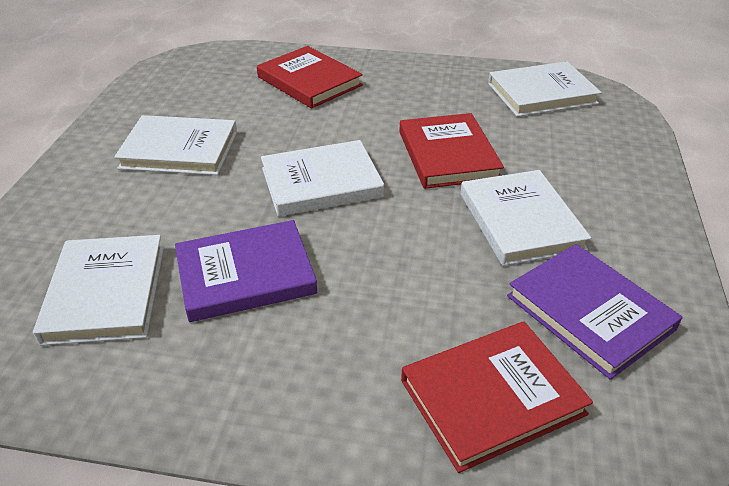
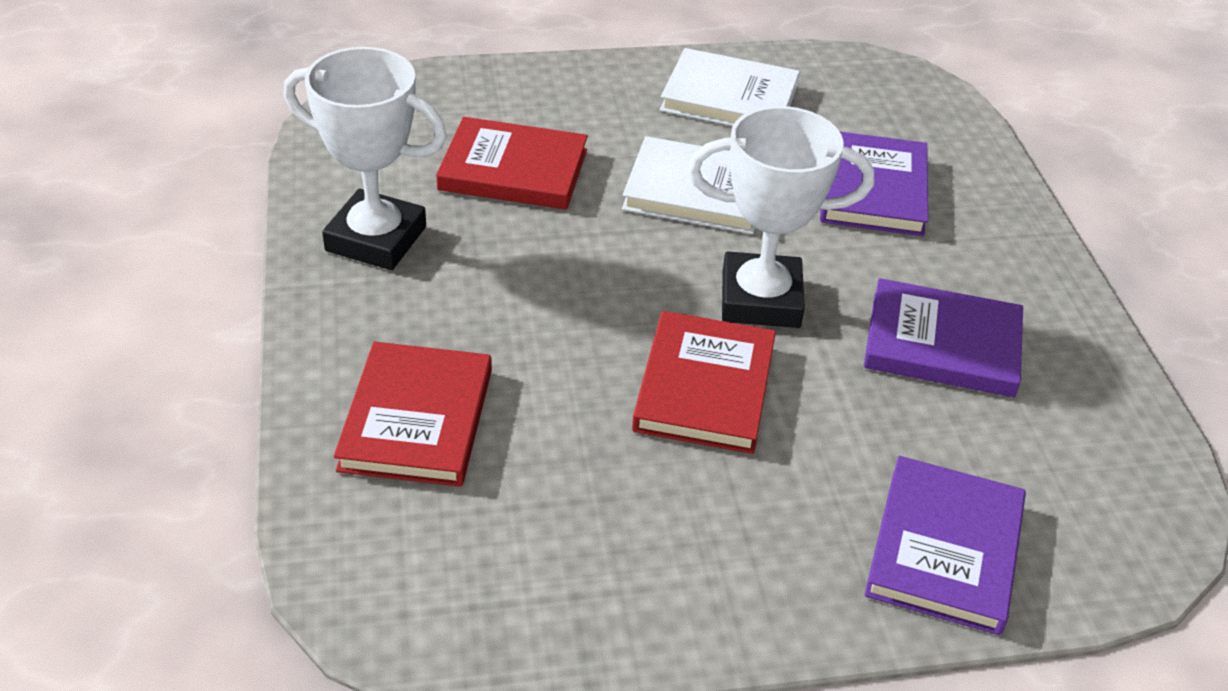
purple book: 2 -> 3
white book: 5 -> 2
white trophy: 0 -> 2

